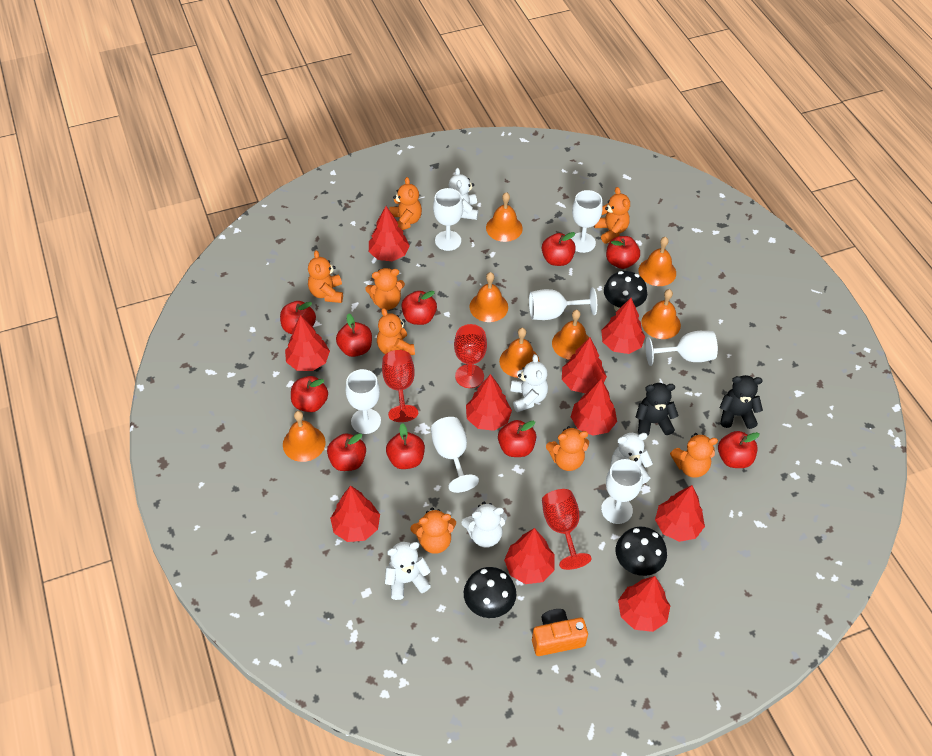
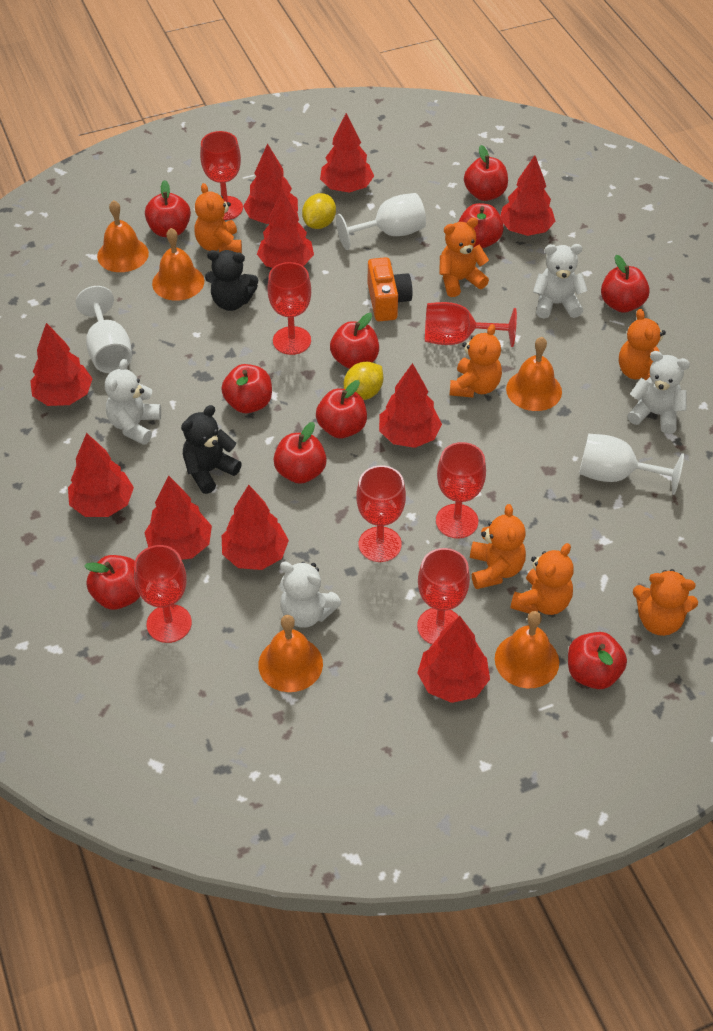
black mushroom: 3 -> 0
orange bell: 7 -> 5
orange teddy bear: 8 -> 7
red goblet: 3 -> 7
white goblet: 7 -> 3
white teddy bear: 5 -> 4
yellow lemon: 0 -> 2

